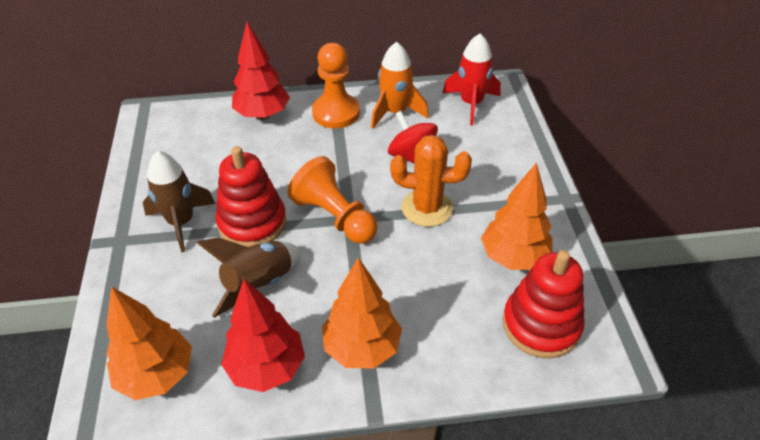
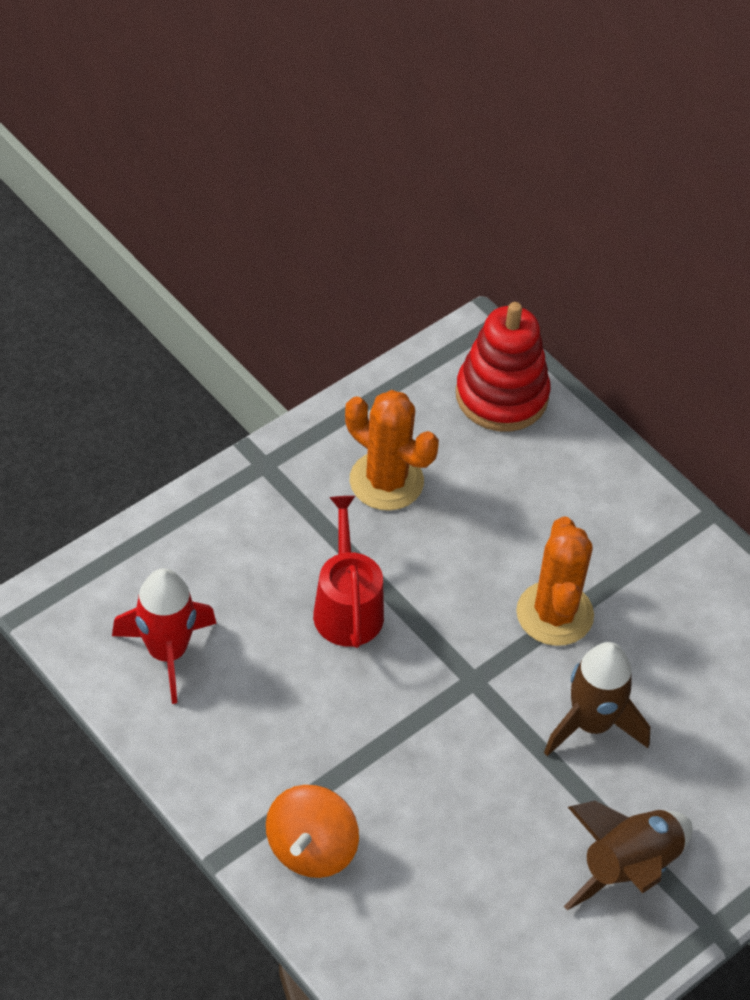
orange cactus: 1 -> 2
orange pawn: 2 -> 0
orange rocket: 1 -> 0
orange spinning top: 0 -> 1
orange tree: 3 -> 0
red spinning top: 1 -> 0
red stacking toy: 2 -> 1
red tree: 2 -> 0
red watering can: 0 -> 1

